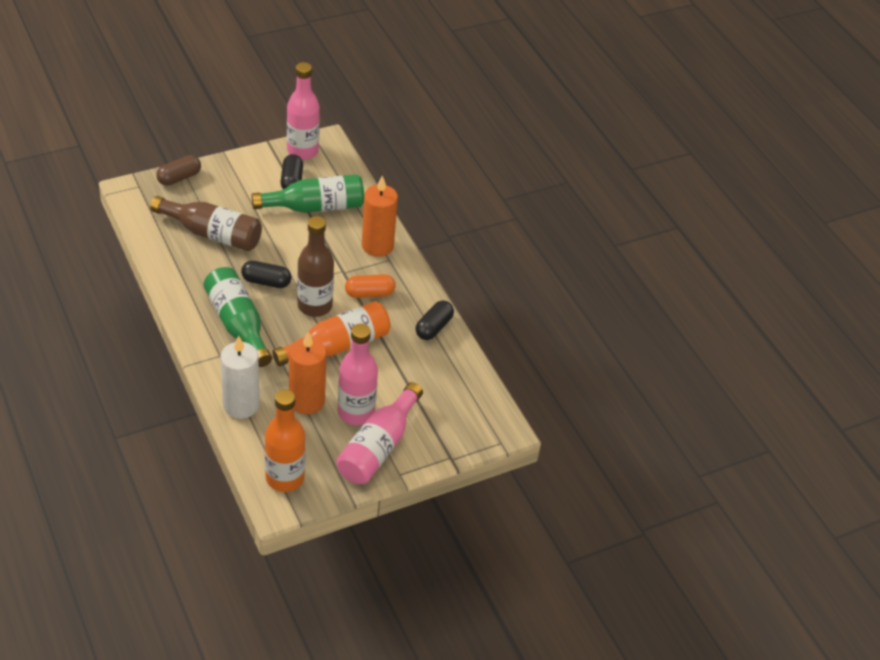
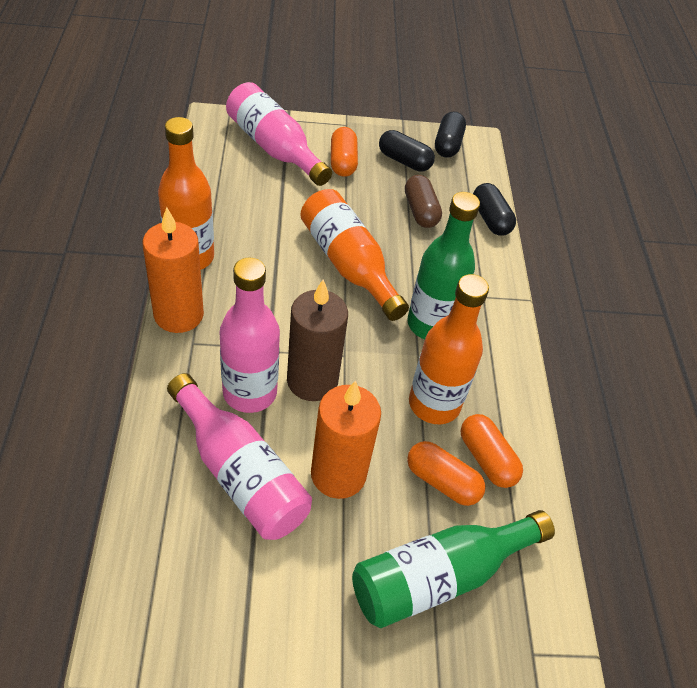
brown bottle: 2 -> 0
brown candle: 0 -> 1
orange bottle: 2 -> 3
orange capsule: 1 -> 3
white candle: 1 -> 0

